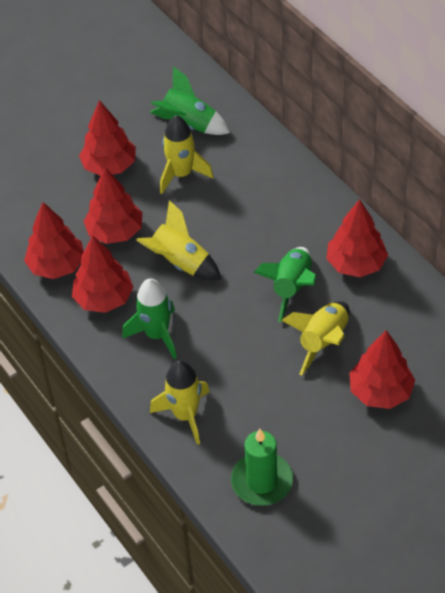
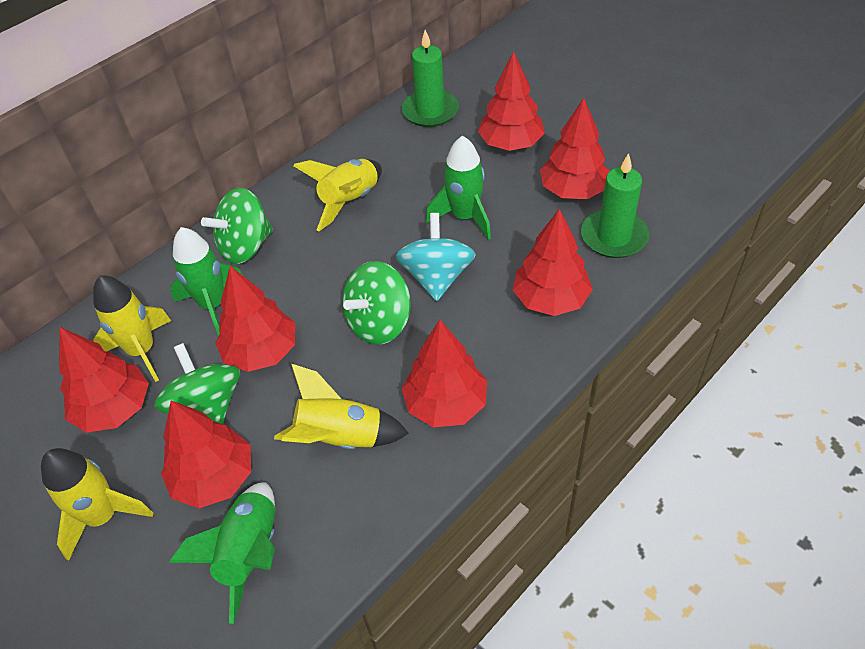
green candle: 1 -> 2
green spinning top: 0 -> 3
red tree: 6 -> 7
turquoise spinning top: 0 -> 1

